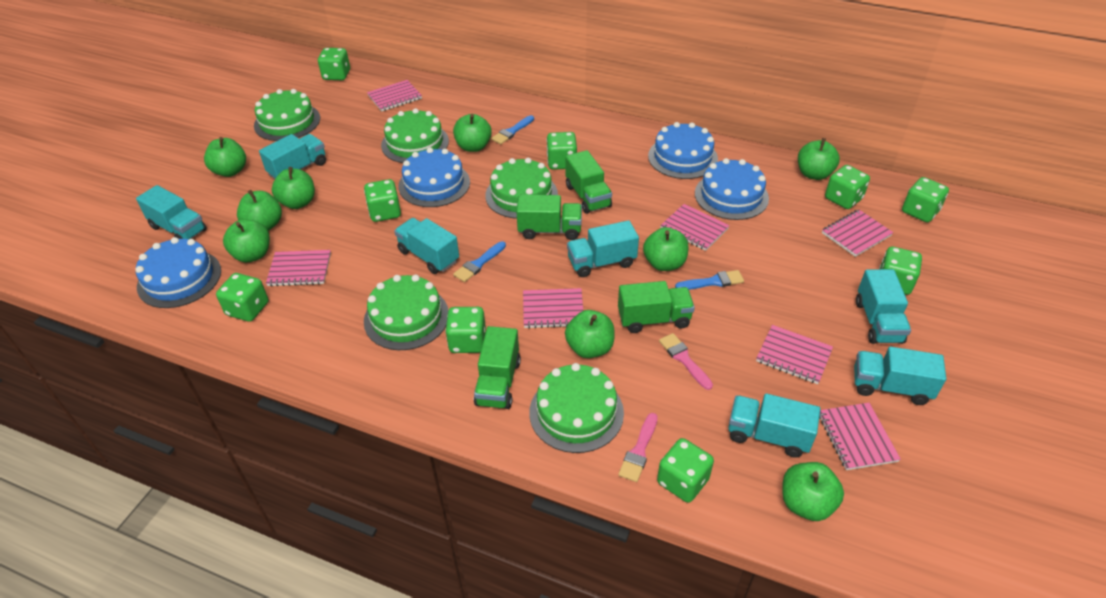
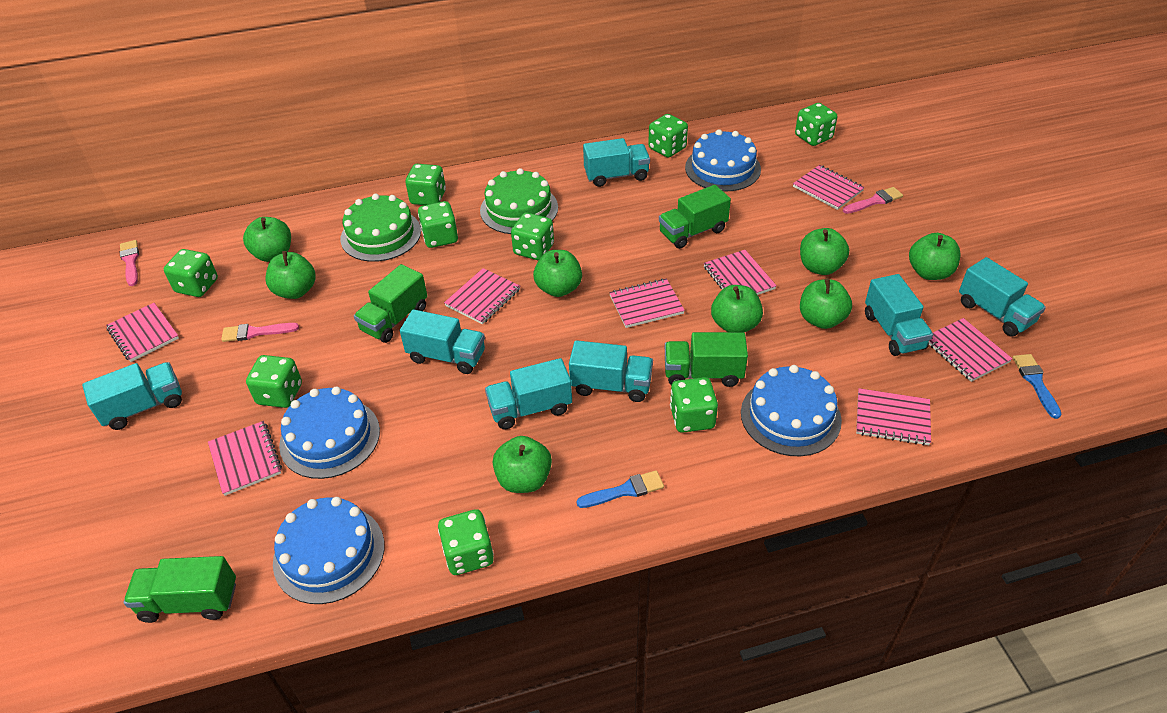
blue brush: 3 -> 2
green apple: 9 -> 8
green cake: 5 -> 2
pink brush: 2 -> 3
pink notebook: 7 -> 8

